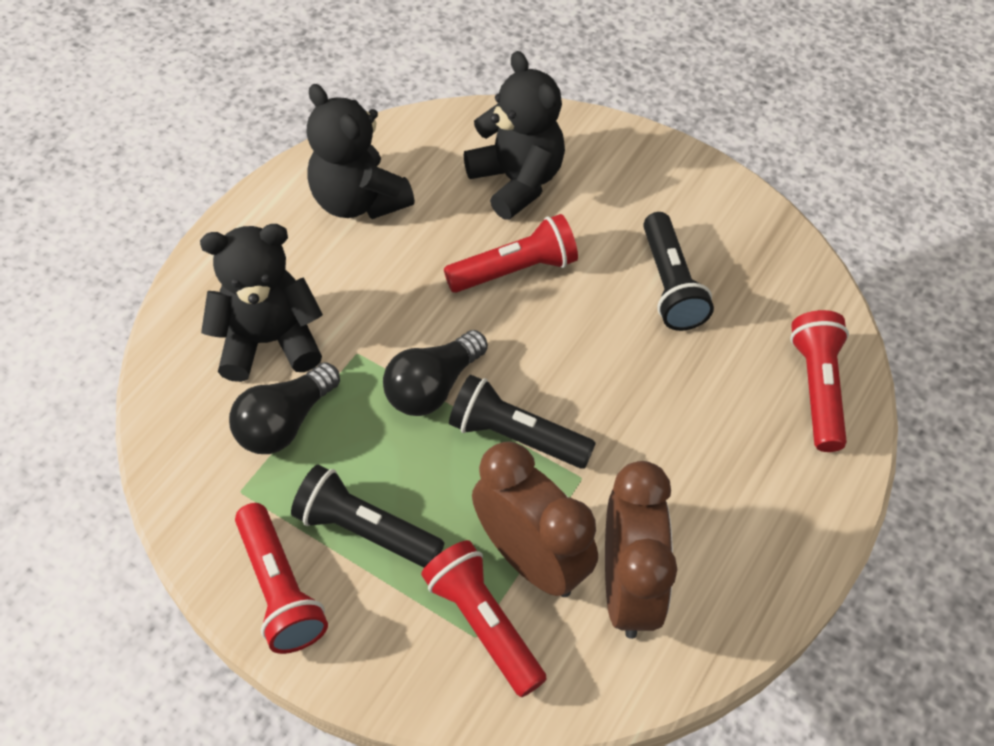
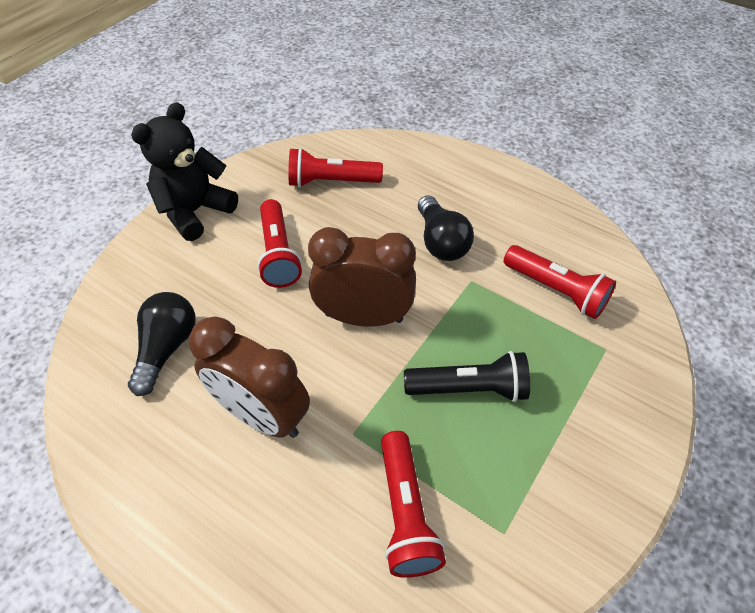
black flashlight: 3 -> 1
black teddy bear: 3 -> 1

